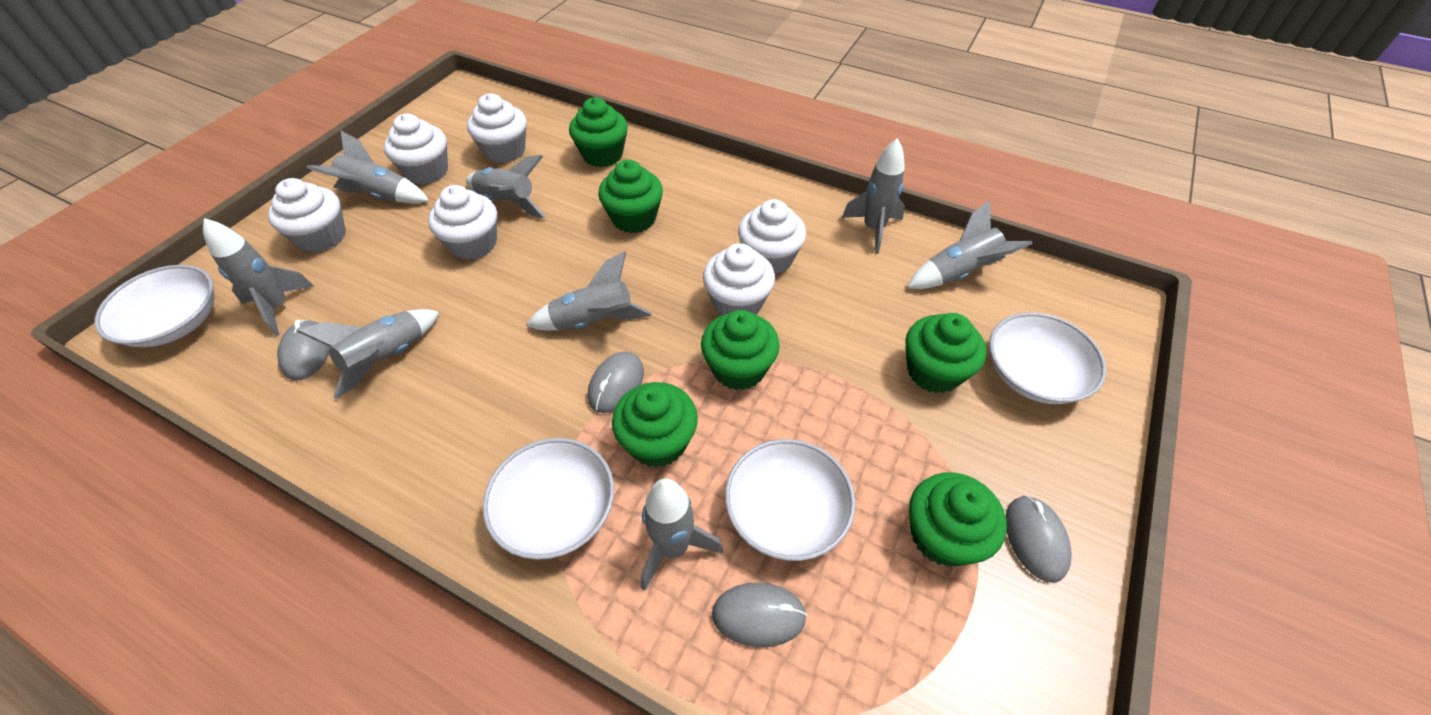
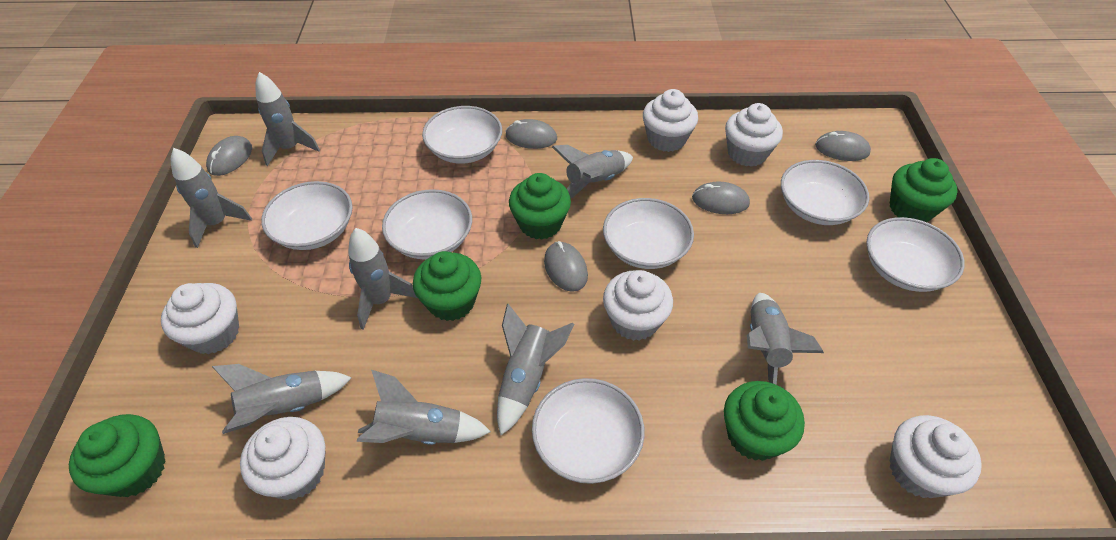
green cupcake: 6 -> 5
grey mouse: 4 -> 5
white bowl: 4 -> 7

